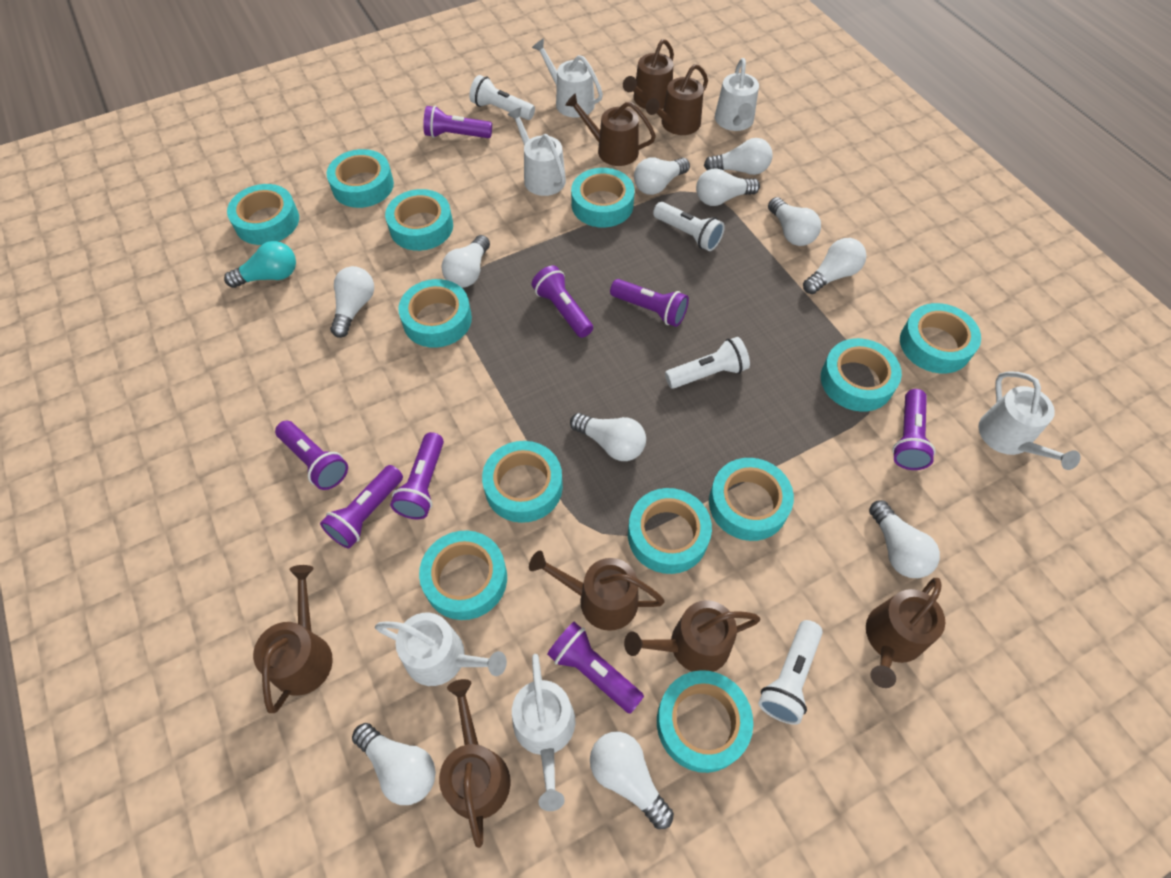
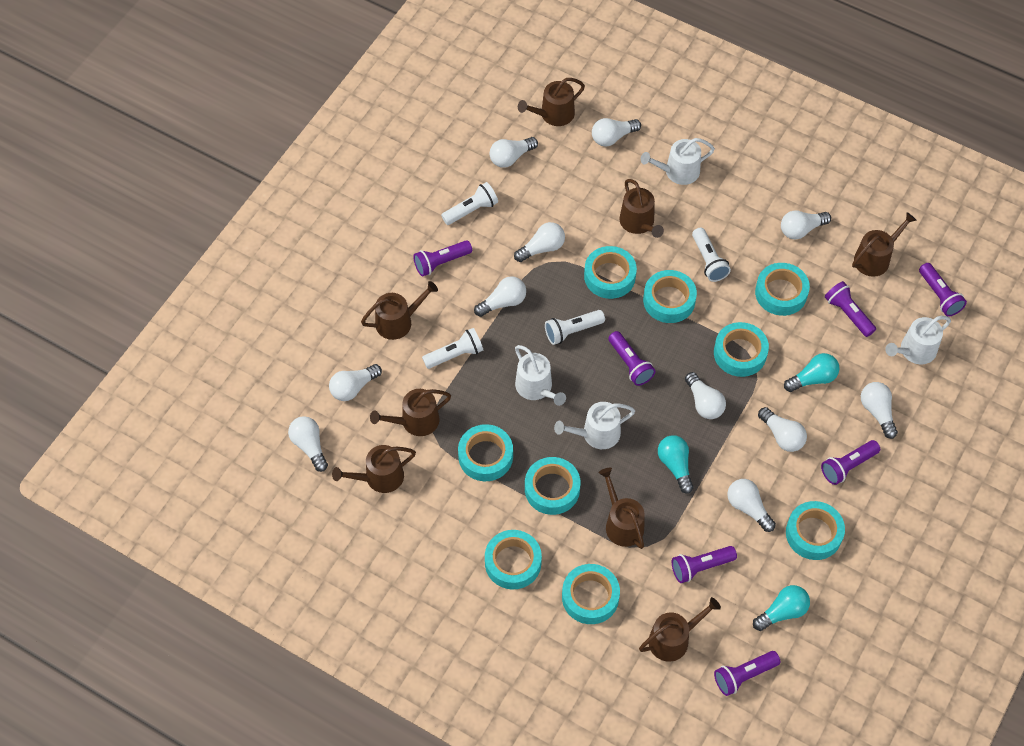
purple flashlight: 8 -> 7
turquoise light bulb: 1 -> 3
turquoise tape: 12 -> 9
white watering can: 6 -> 4

